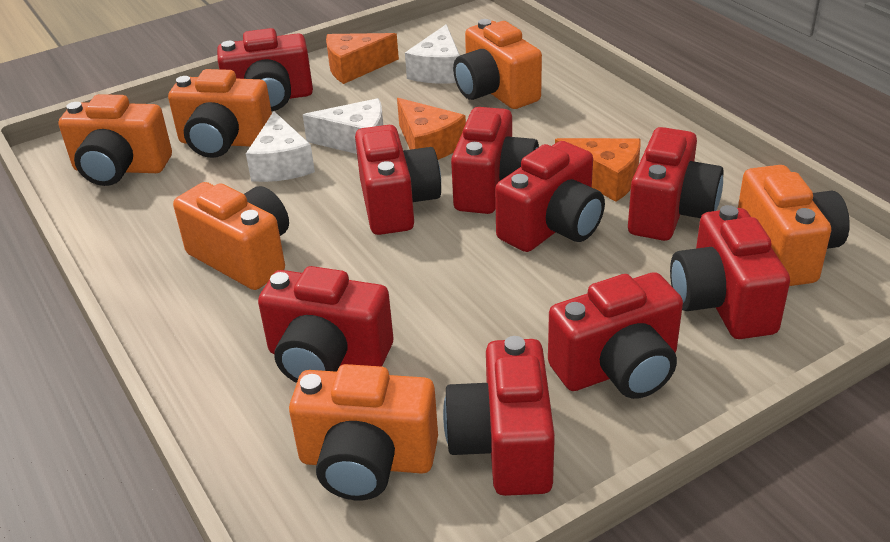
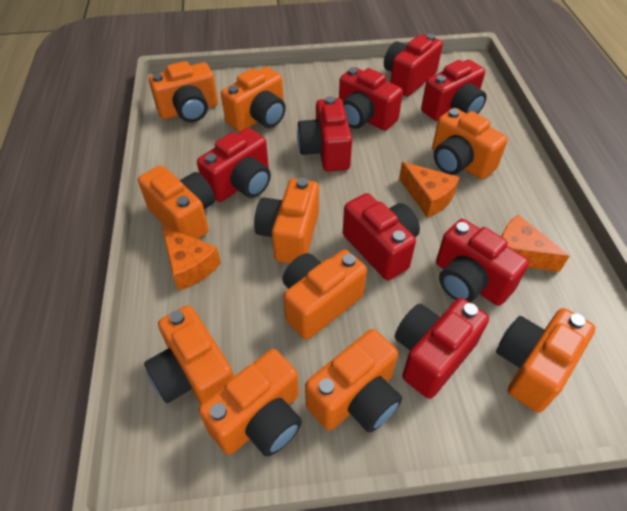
orange camera: 6 -> 10
red camera: 9 -> 8
white cheese: 3 -> 0

